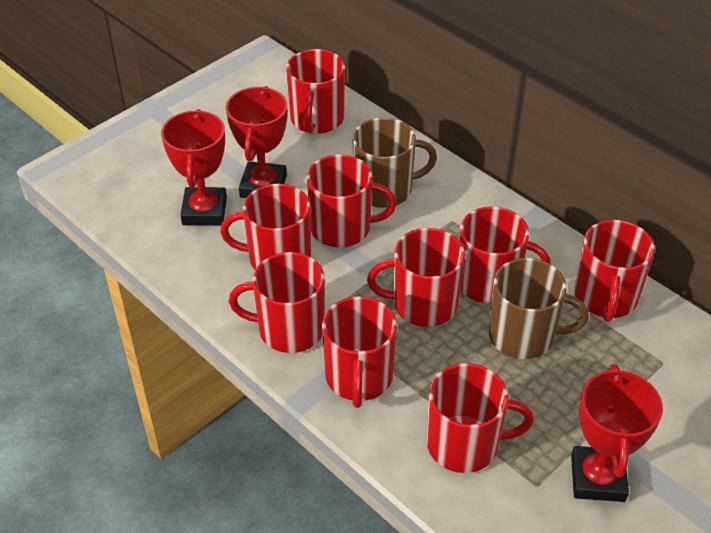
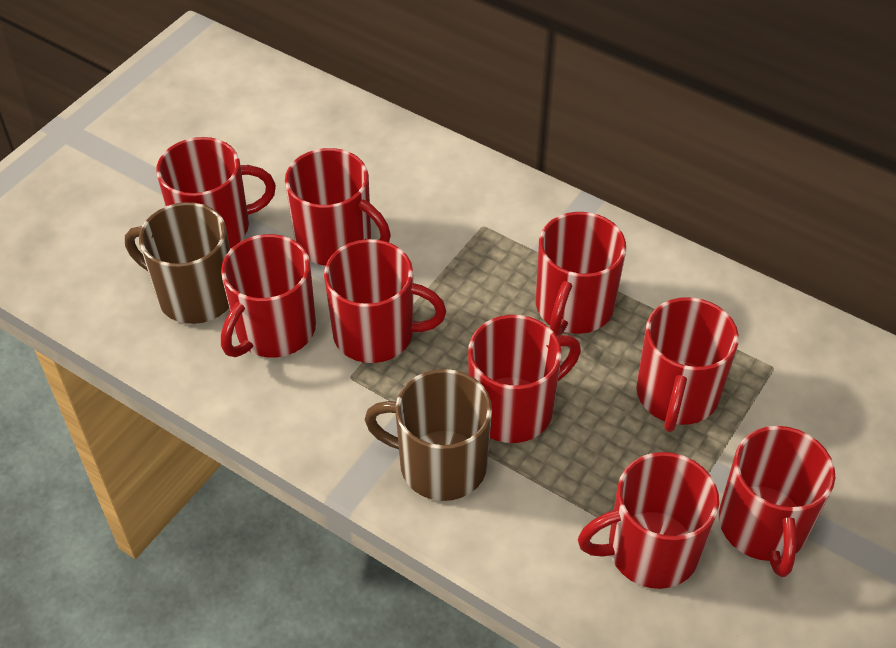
red trophy: 3 -> 0

